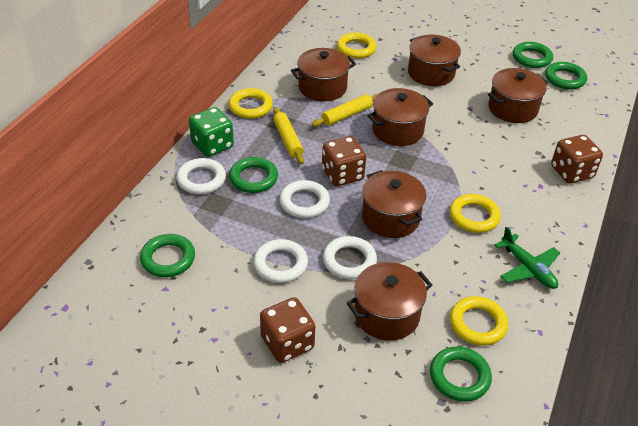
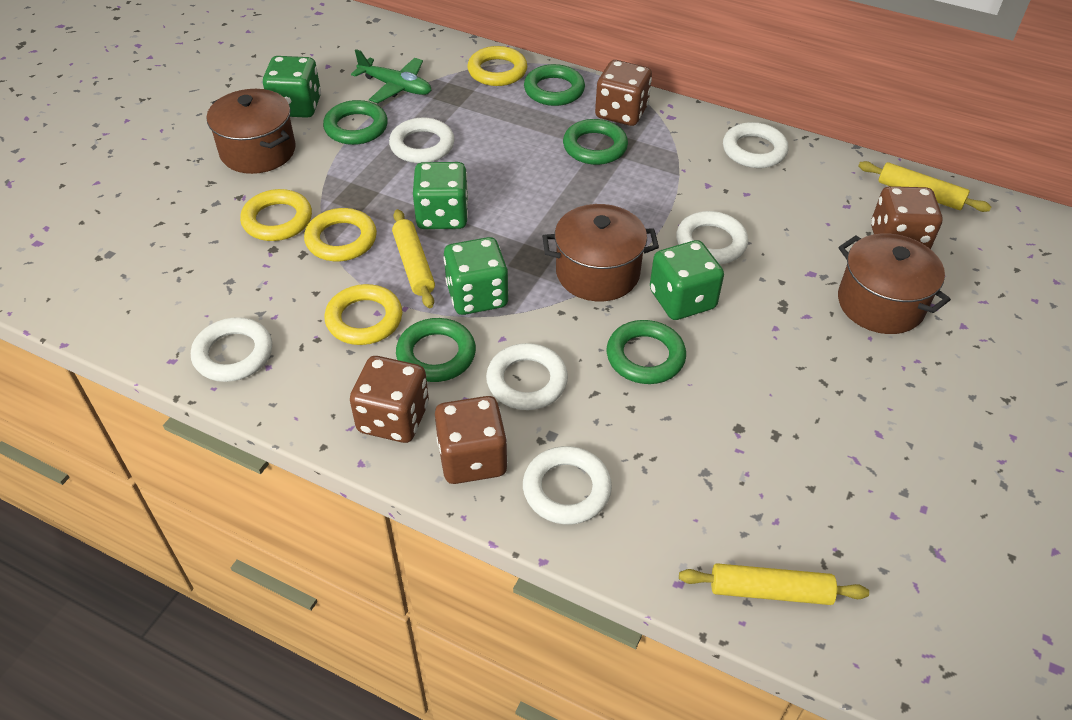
brown dice: 3 -> 4
brown pot: 6 -> 3
green dice: 1 -> 4
white ring: 4 -> 6
yellow rolling pin: 2 -> 3

